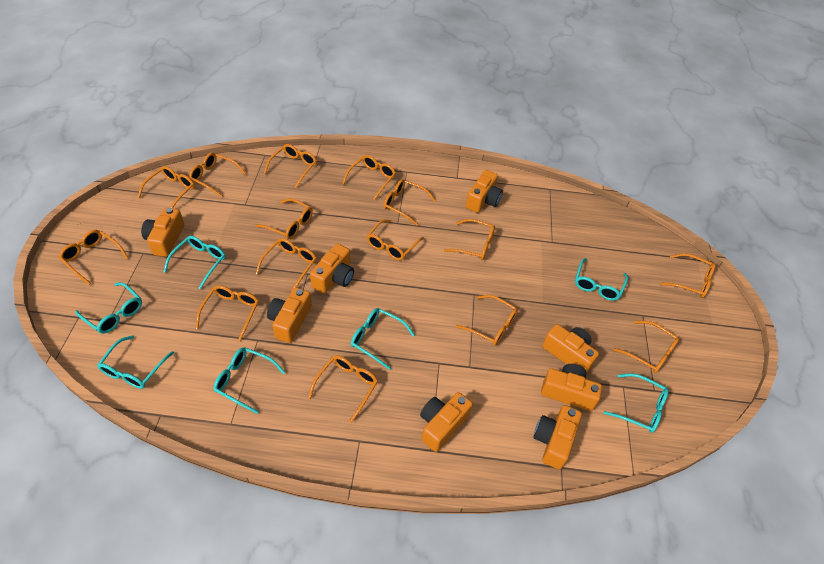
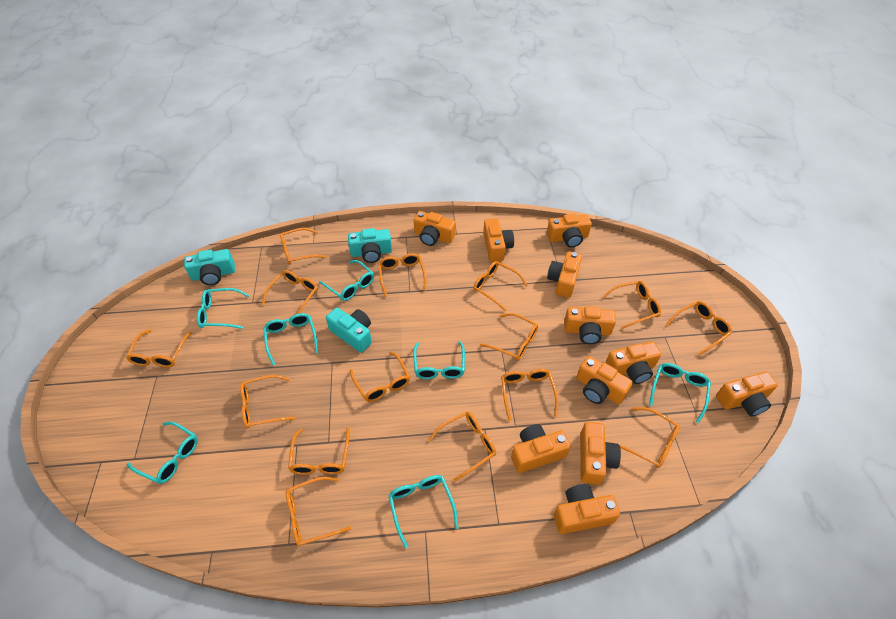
orange camera: 8 -> 11
turquoise camera: 0 -> 3

